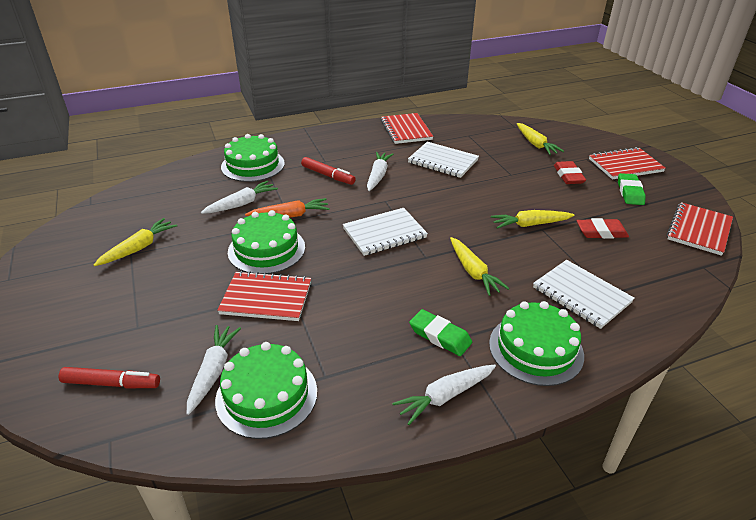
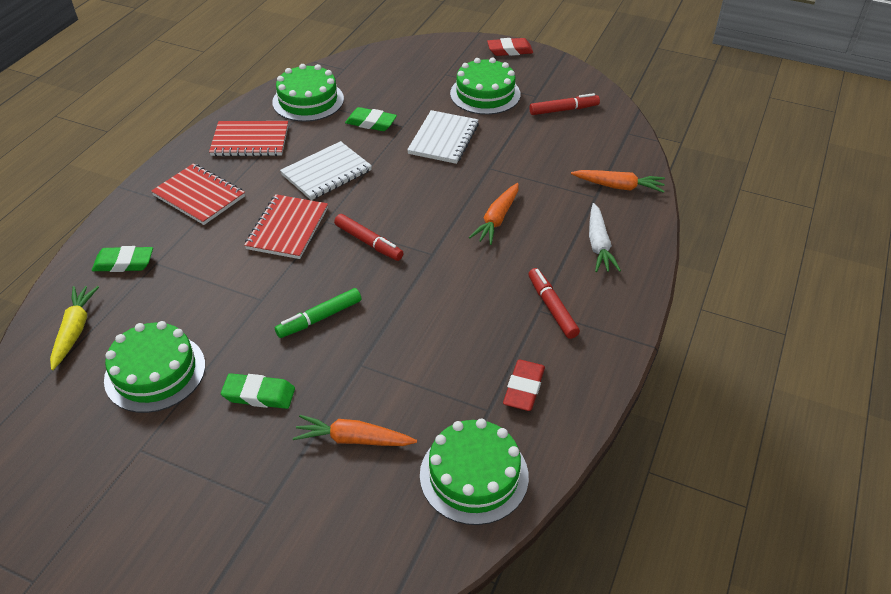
green eraser: 2 -> 3
green marker: 0 -> 1
orange carrot: 1 -> 3
red marker: 2 -> 3
red notebook: 4 -> 3
white carrot: 4 -> 1
white notebook: 3 -> 2
yellow carrot: 4 -> 1

